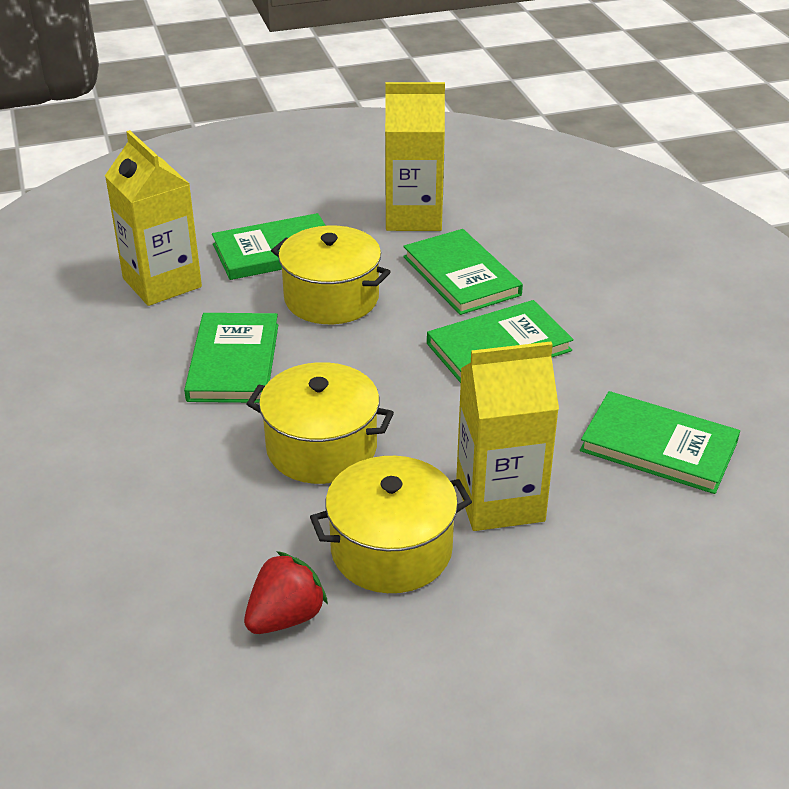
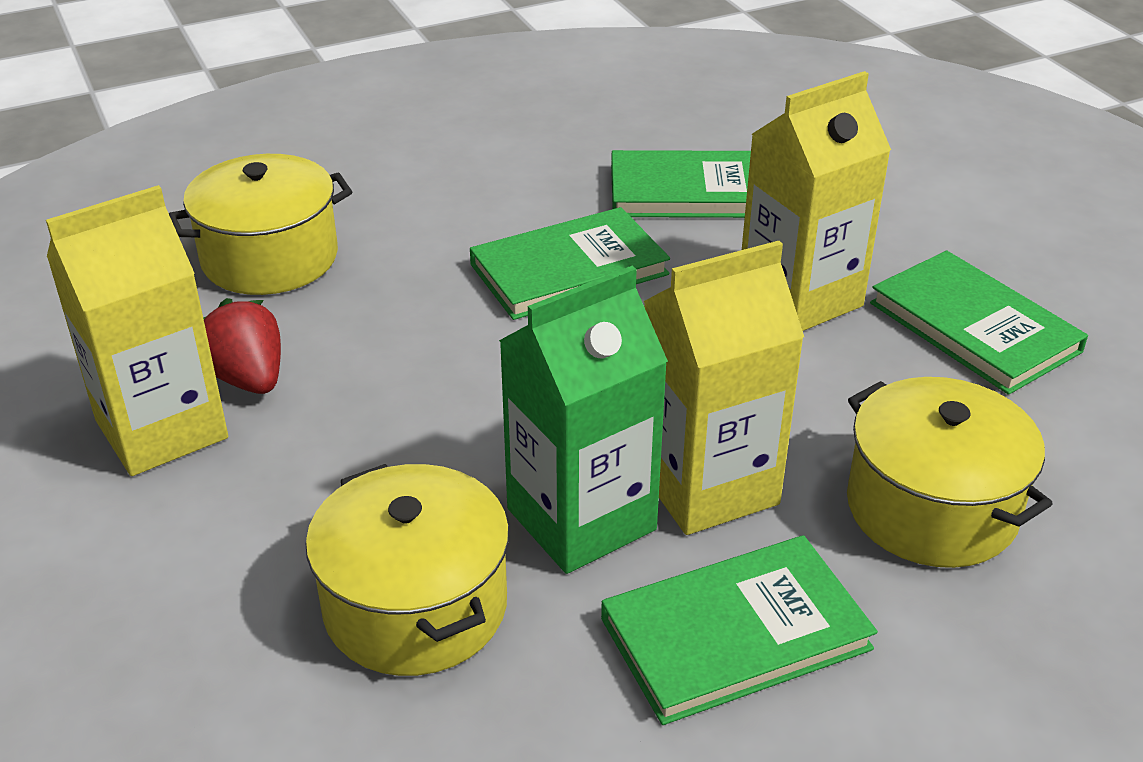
green book: 5 -> 4
green carton: 0 -> 1

